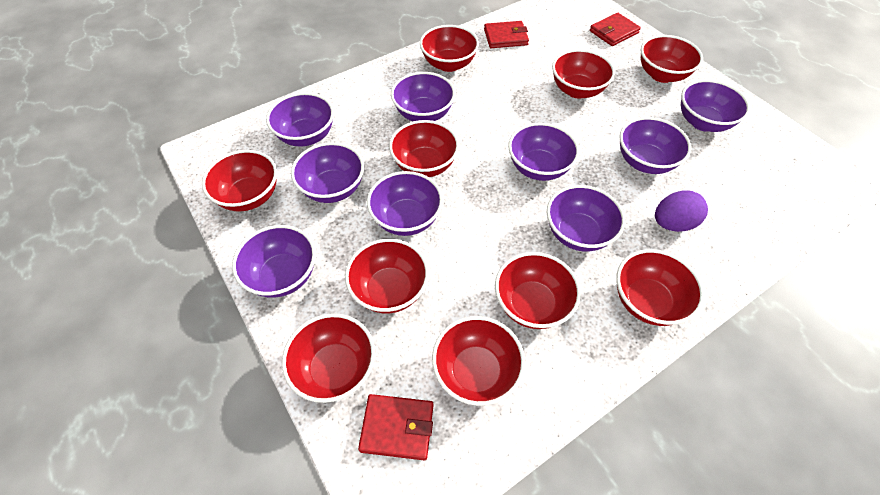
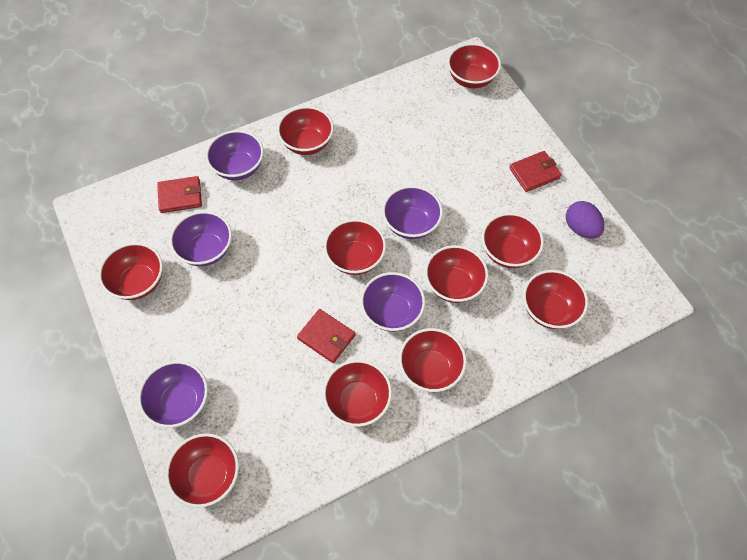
purple bowl: 9 -> 5

